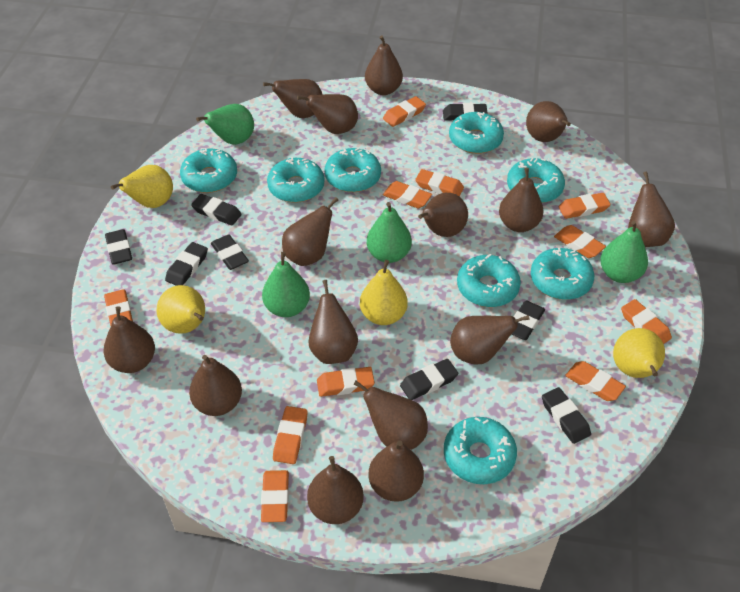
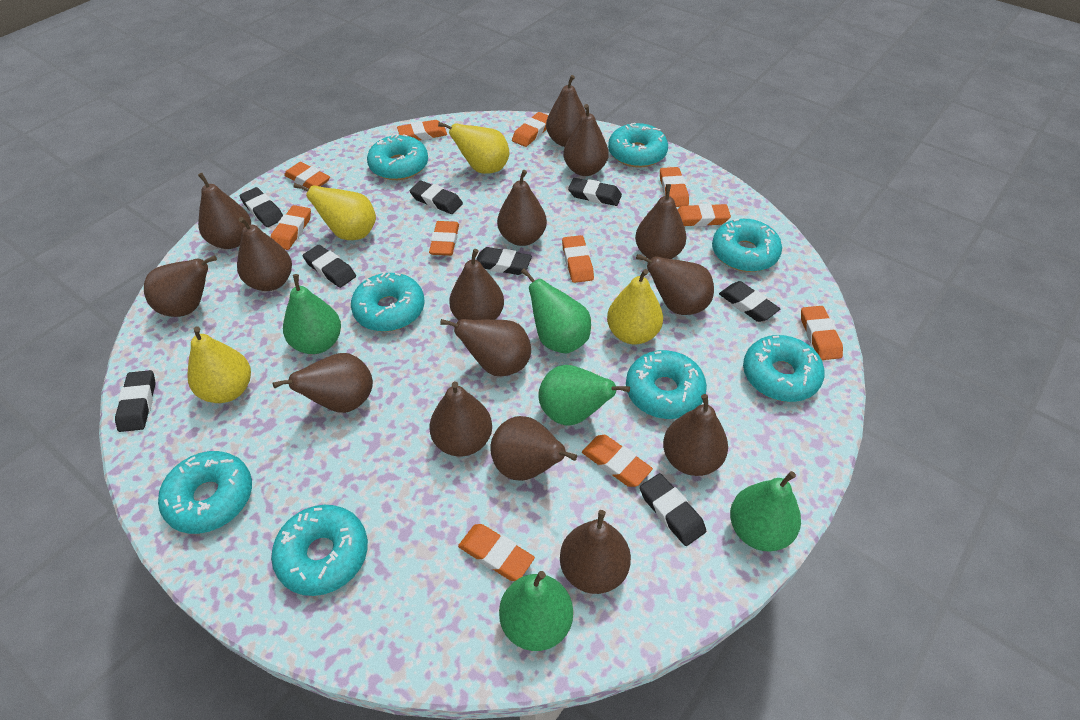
green pear: 4 -> 5

